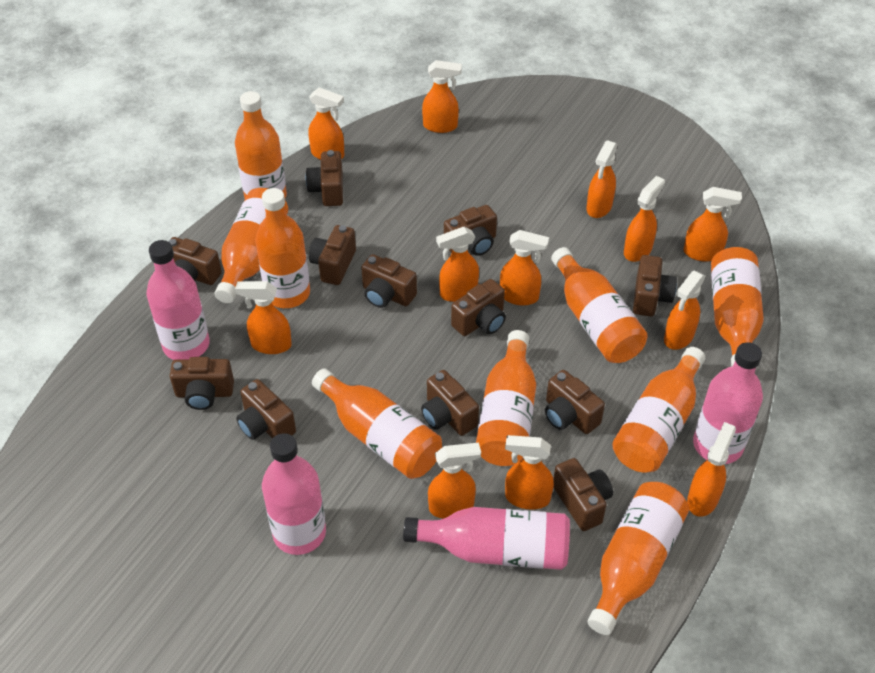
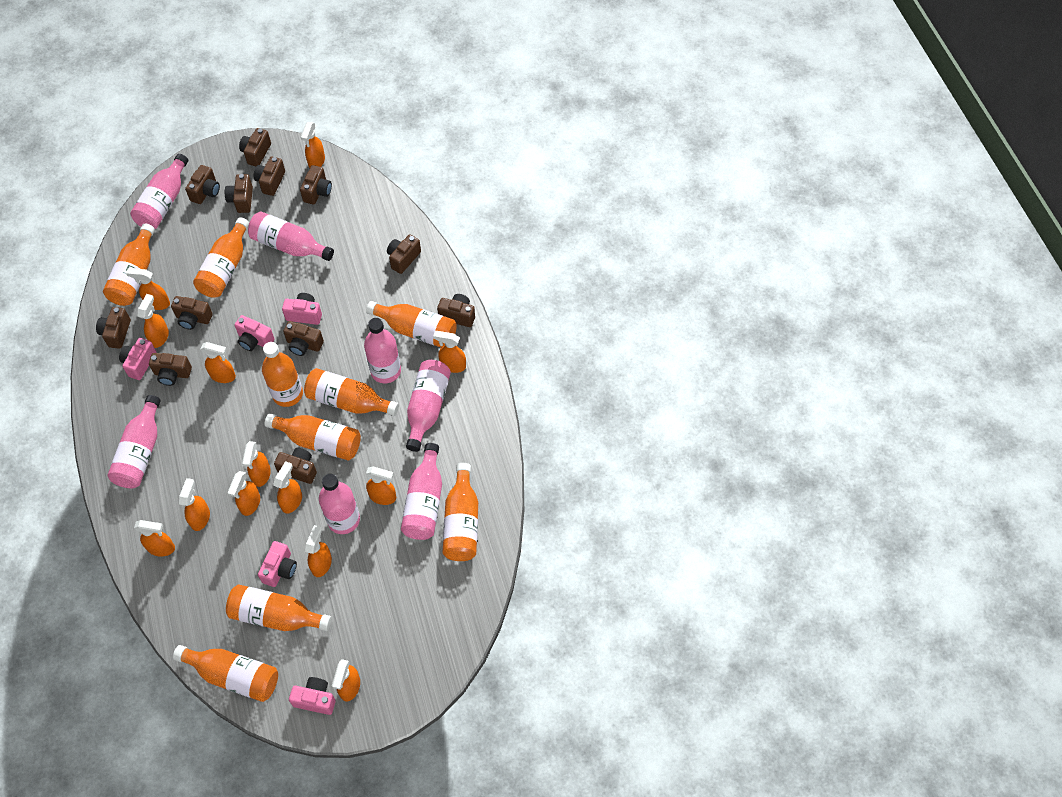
orange spray bottle: 12 -> 13
pink bottle: 4 -> 7
pink camera: 0 -> 5

